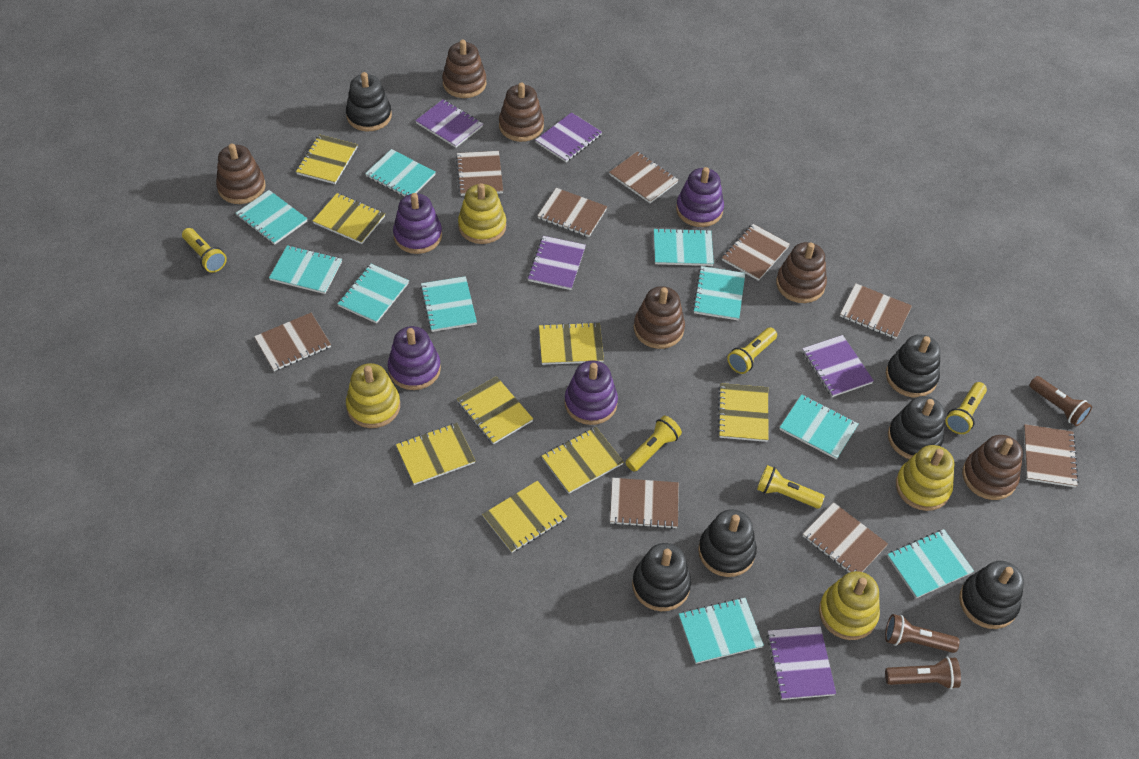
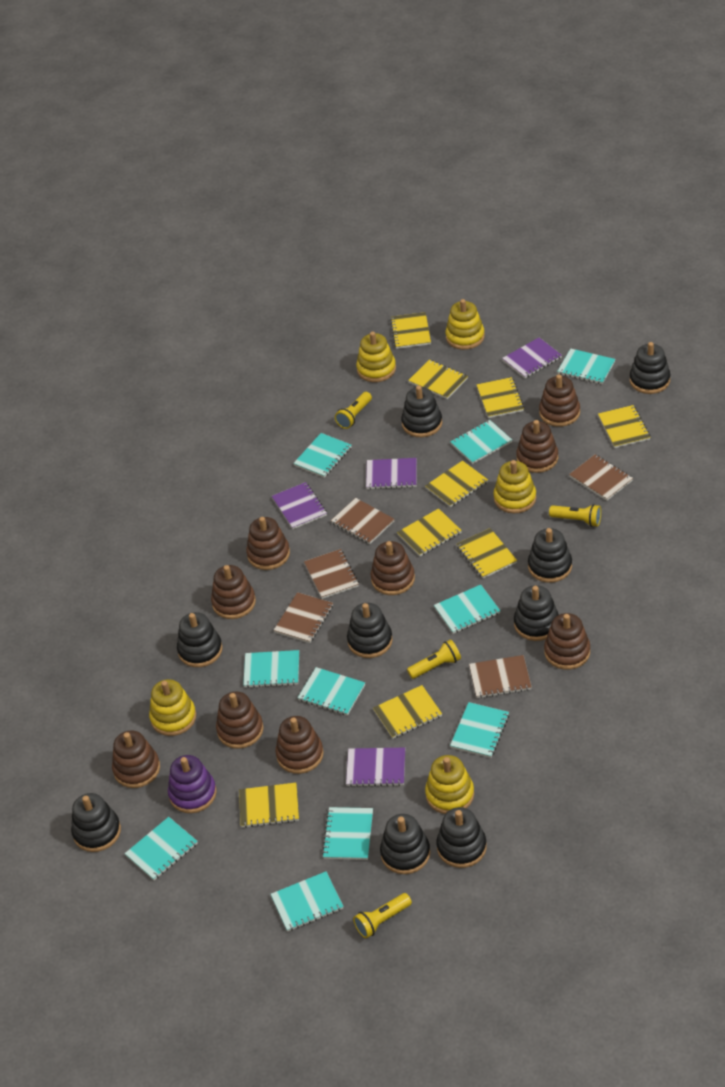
black stacking toy: 6 -> 9
brown flashlight: 3 -> 0
brown notebook: 9 -> 5
brown stacking toy: 6 -> 9
purple notebook: 5 -> 4
purple stacking toy: 4 -> 1
yellow flashlight: 5 -> 4
yellow notebook: 8 -> 9
yellow stacking toy: 4 -> 5

